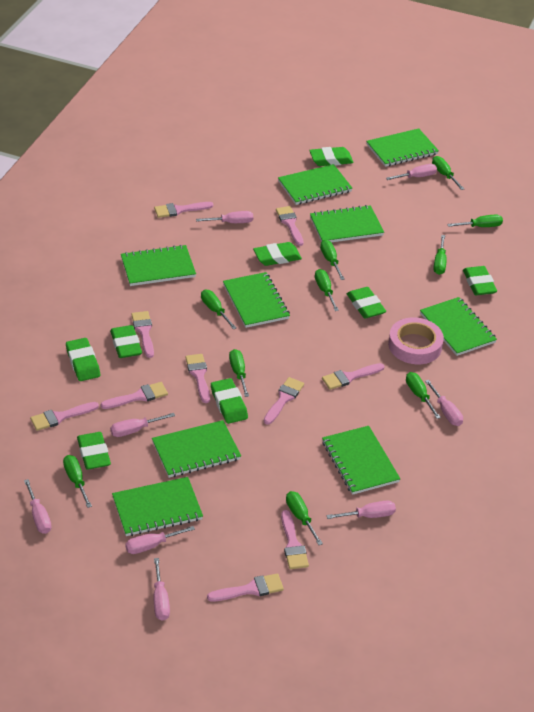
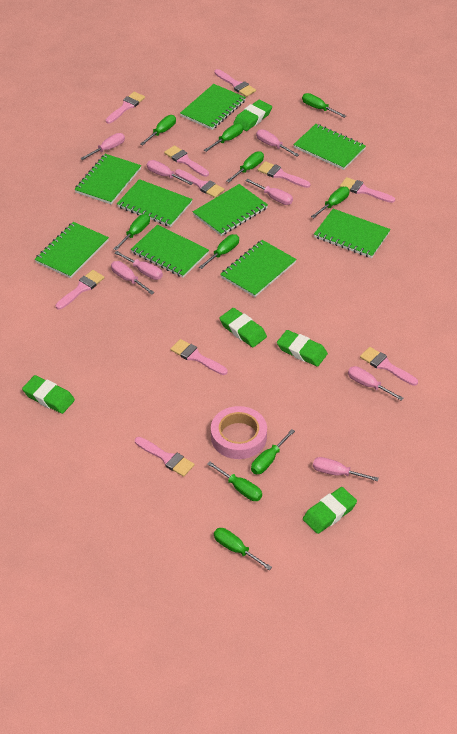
green eraser: 8 -> 5

